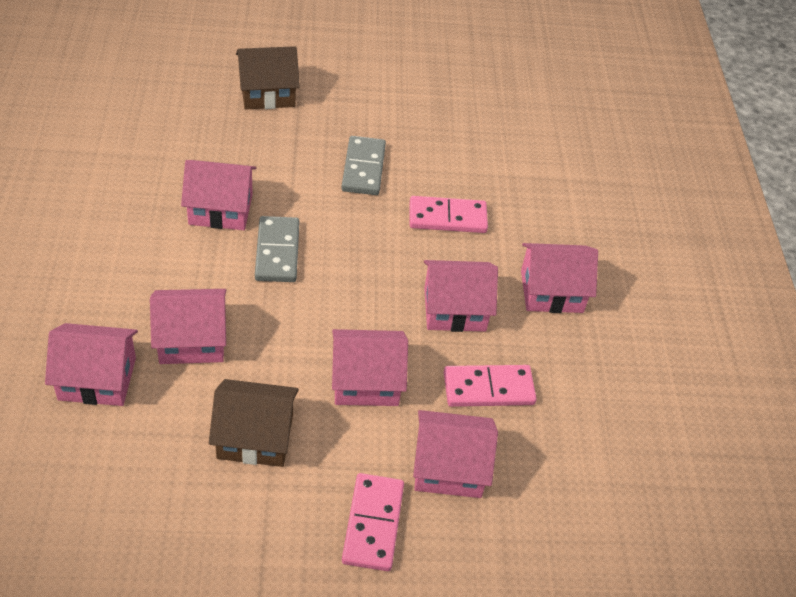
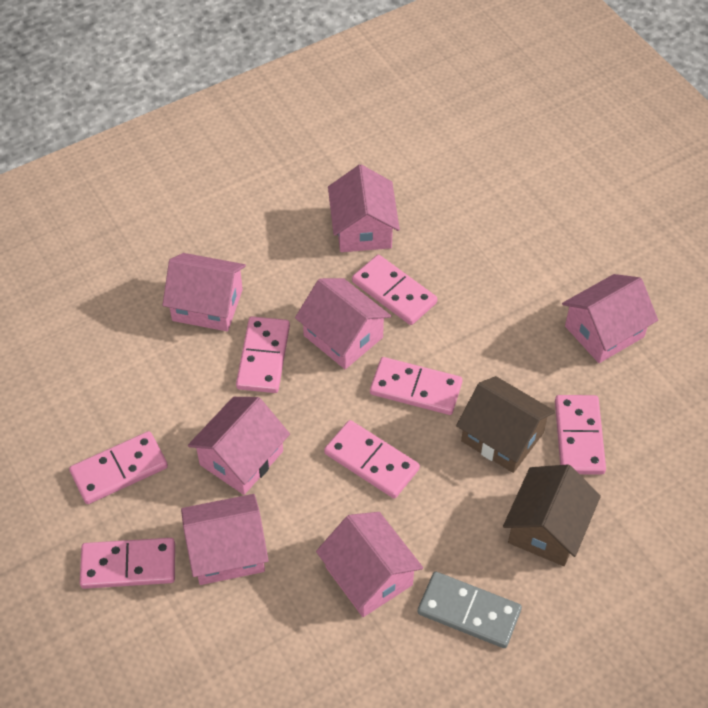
grey domino: 2 -> 1
pink domino: 3 -> 7

